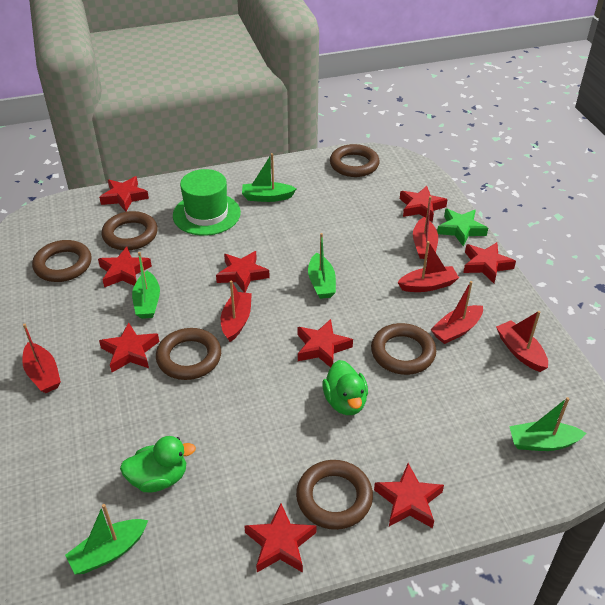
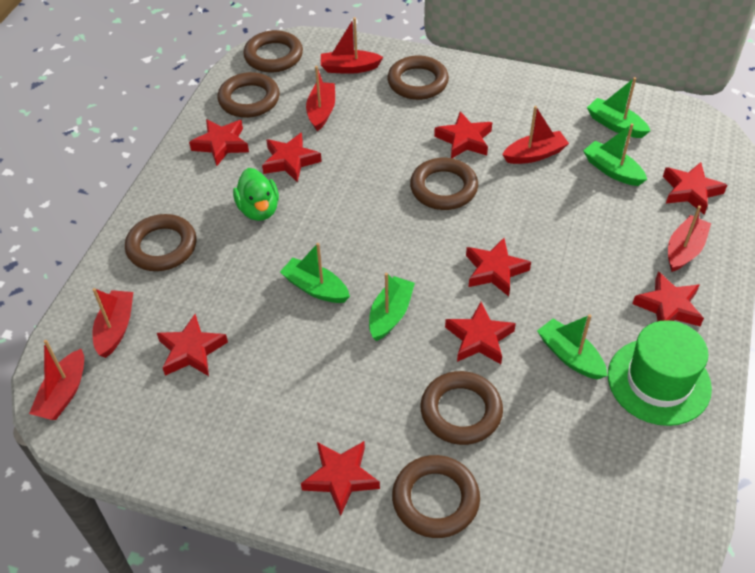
brown ring: 6 -> 7
green duck: 2 -> 1
green star: 1 -> 0

